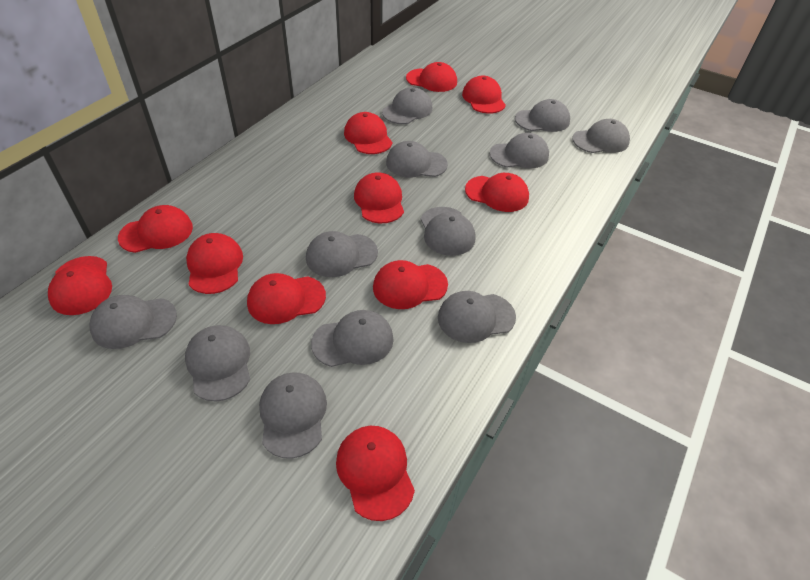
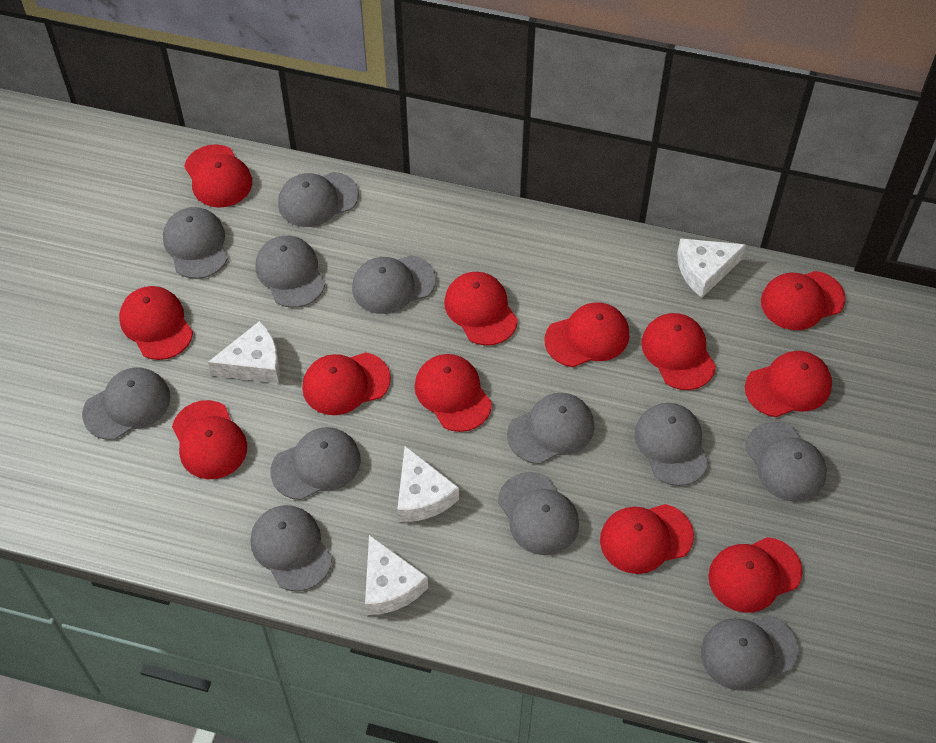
red cap: 11 -> 12
white cheese: 0 -> 4

